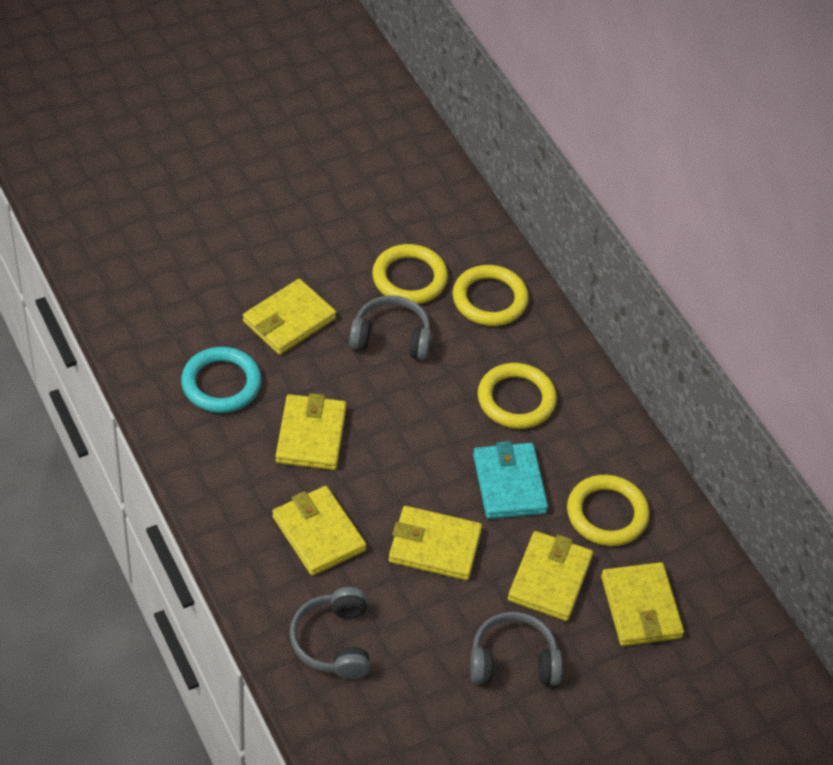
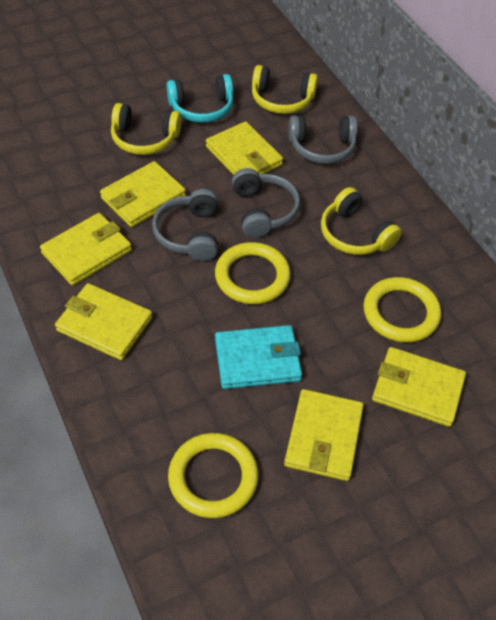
turquoise headphones: 0 -> 1
turquoise ring: 1 -> 0
yellow headphones: 0 -> 3
yellow ring: 4 -> 3

